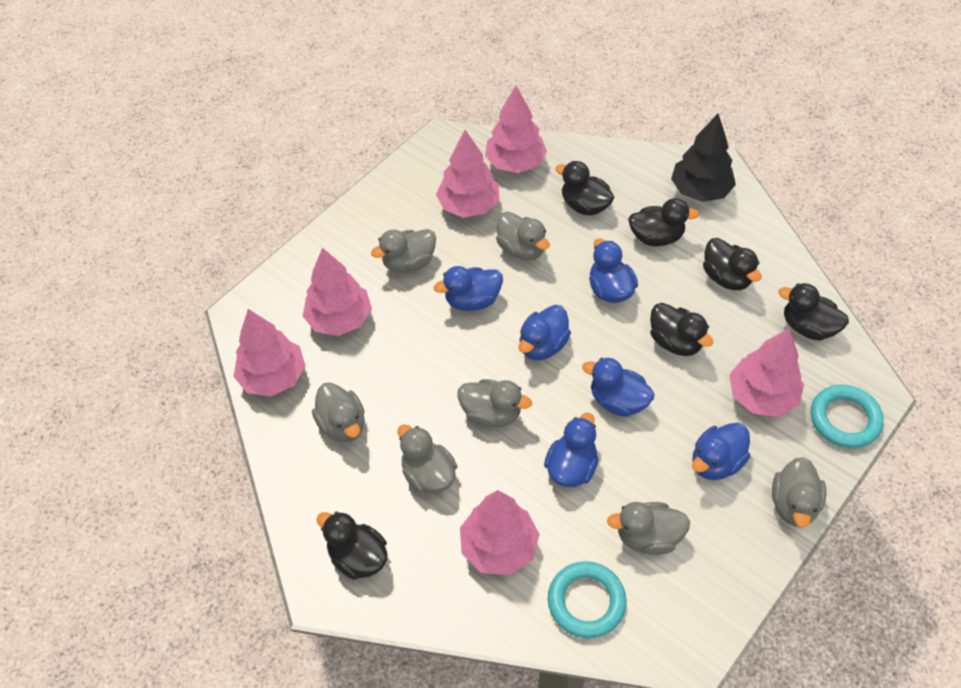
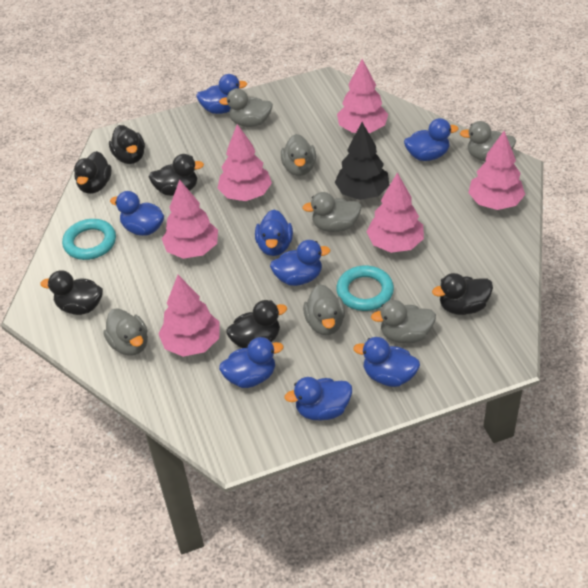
blue duck: 6 -> 8

